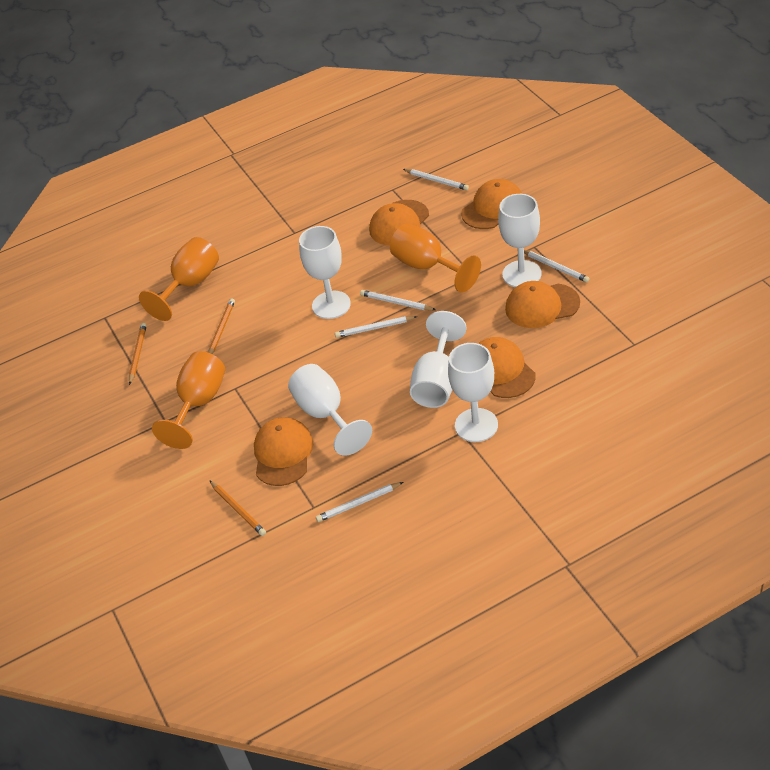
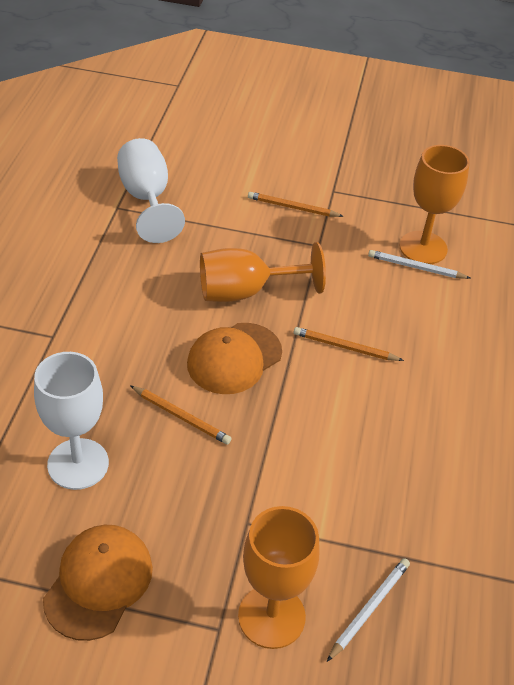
orange cap: 5 -> 2
white goblet: 5 -> 2
white pencil: 5 -> 2

